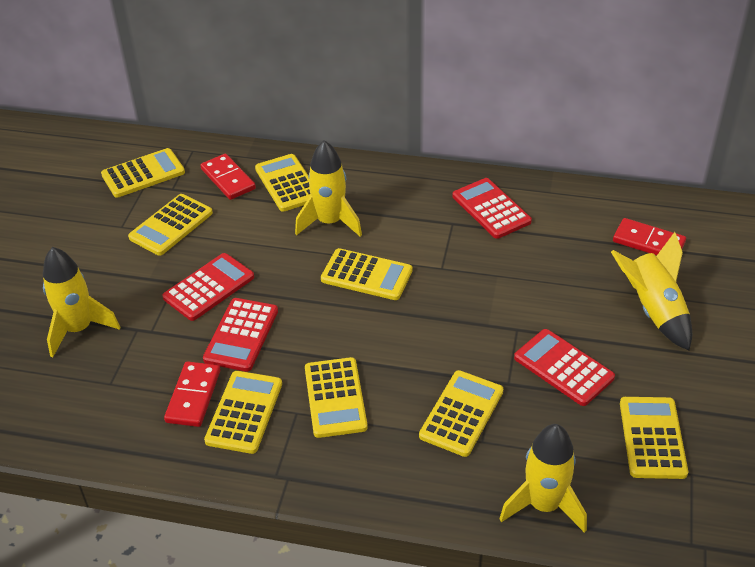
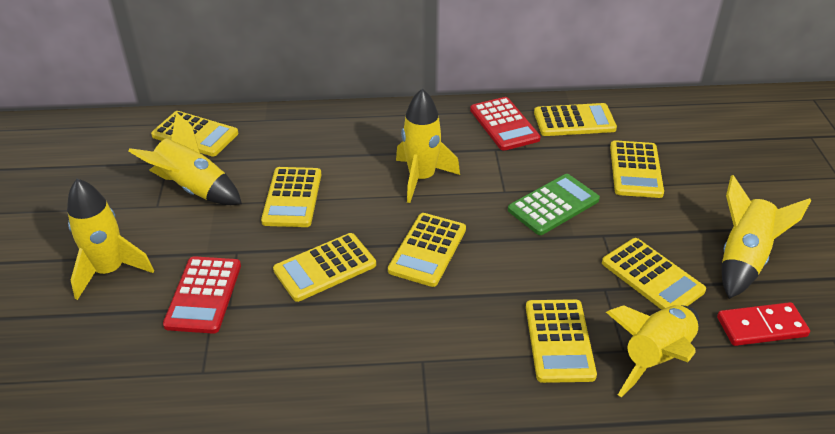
green calculator: 0 -> 1
red calculator: 4 -> 2
red domino: 3 -> 1
yellow rocket: 4 -> 5

